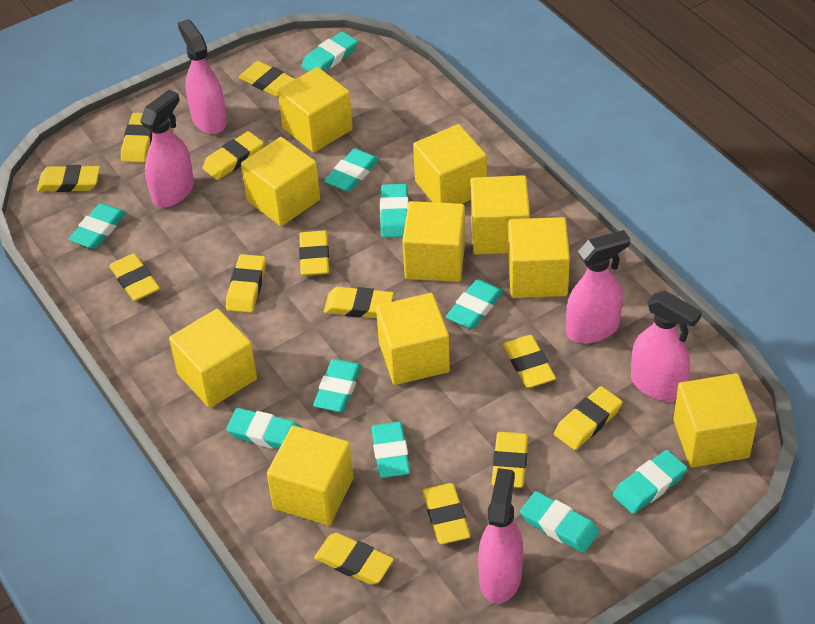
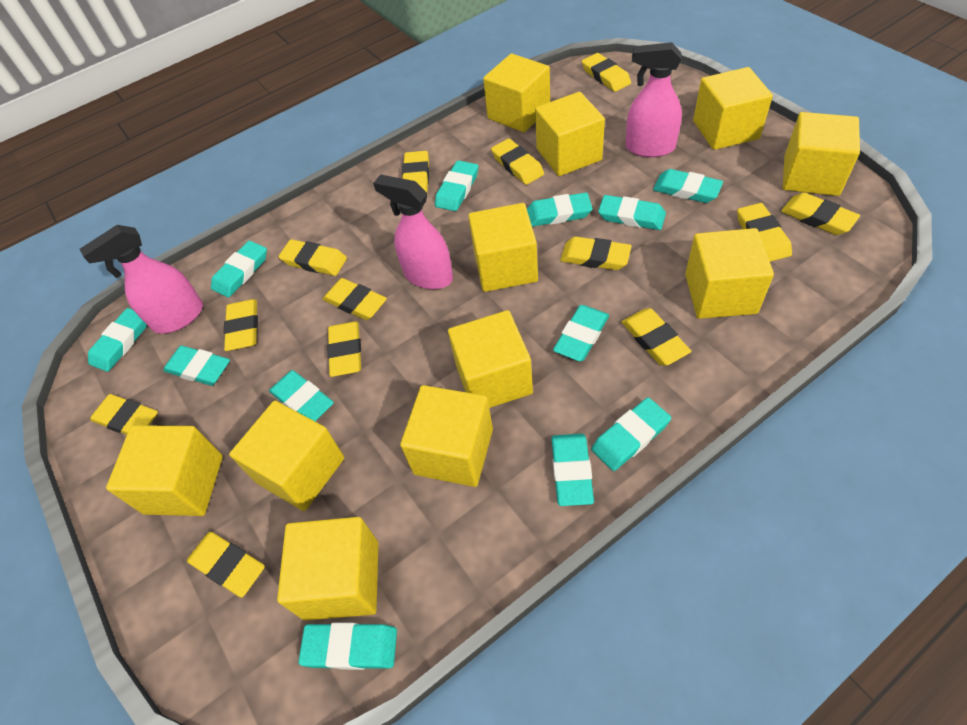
pink spray bottle: 5 -> 3
turquoise eraser: 10 -> 12
yellow cube: 10 -> 11

